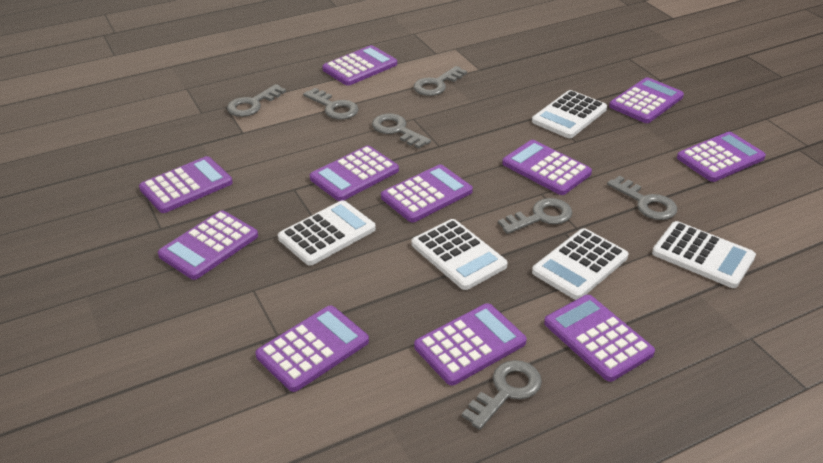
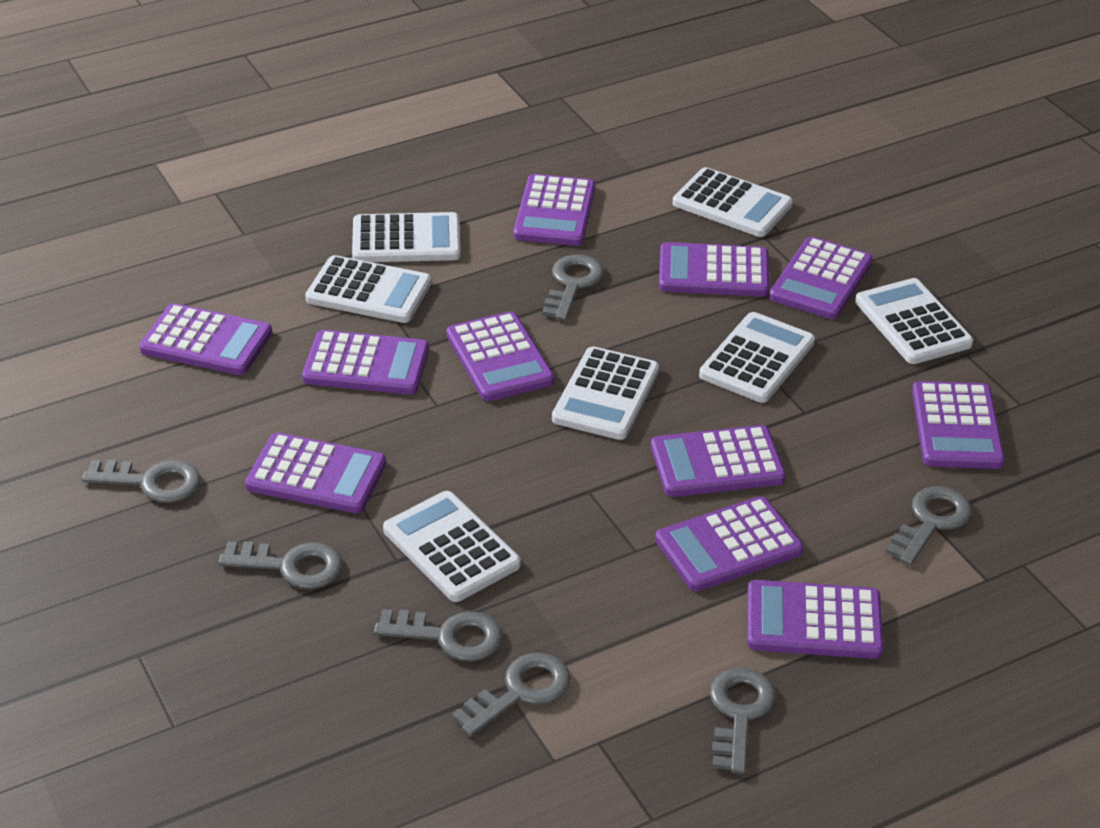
white calculator: 5 -> 7

